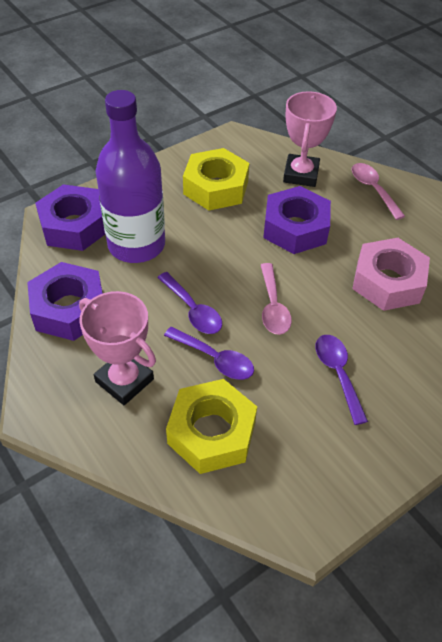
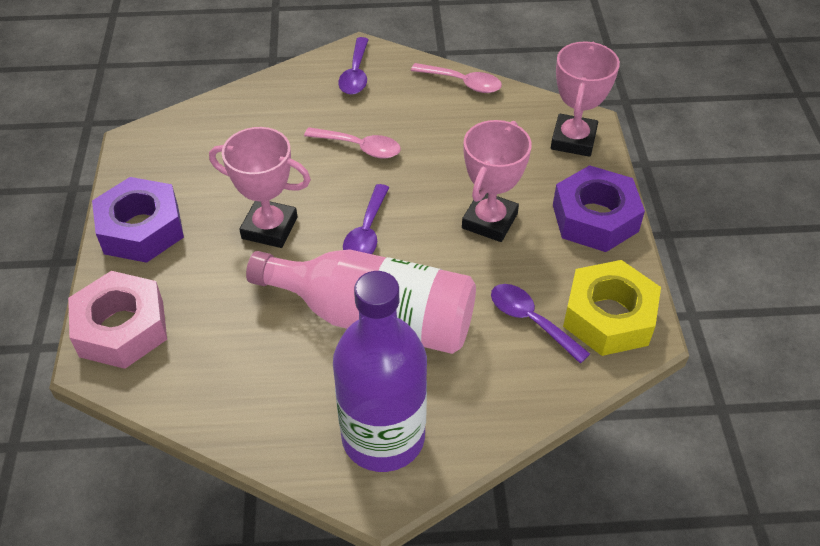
pink bottle: 0 -> 1
pink trophy: 2 -> 3
purple nut: 3 -> 2
yellow nut: 2 -> 1

